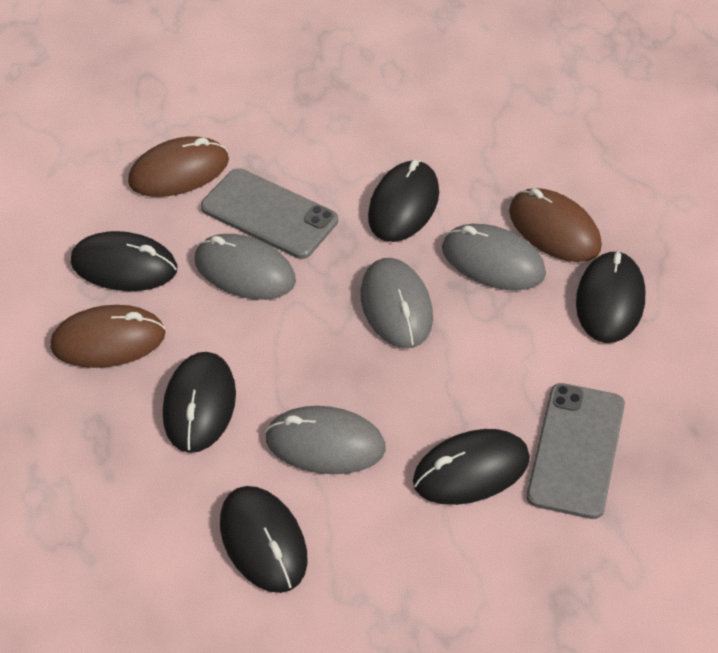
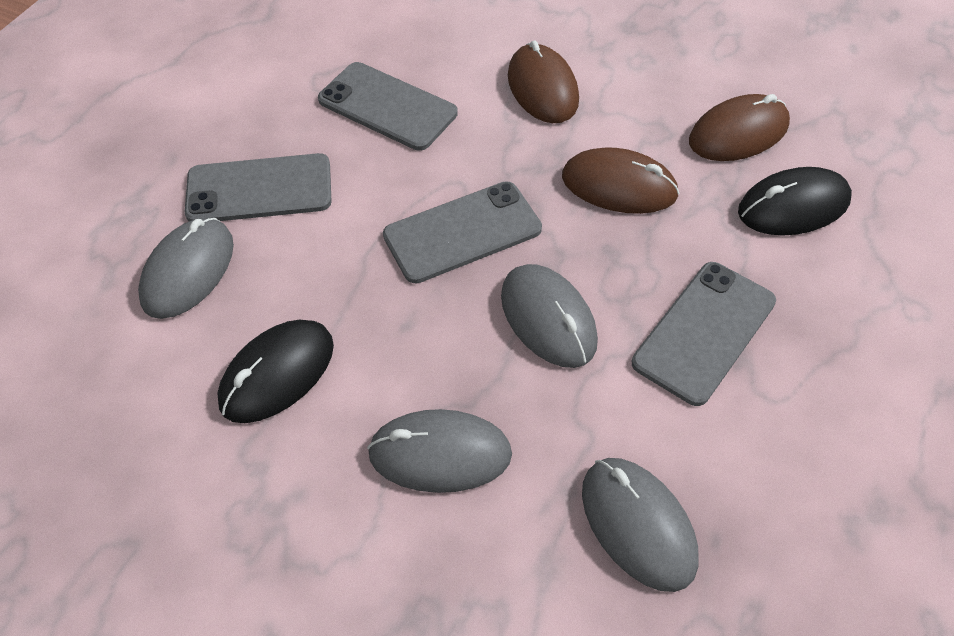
black mouse: 6 -> 2
grey phone: 2 -> 4

